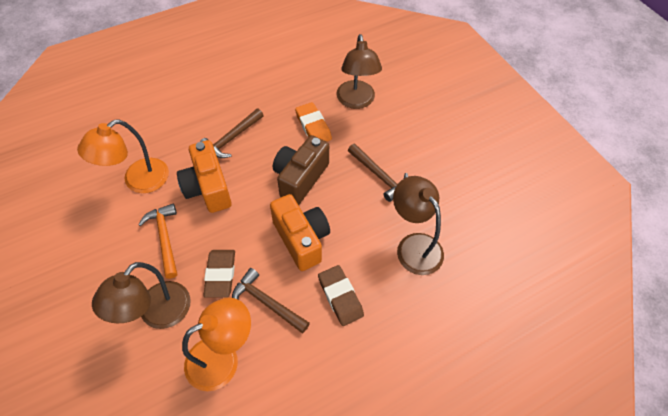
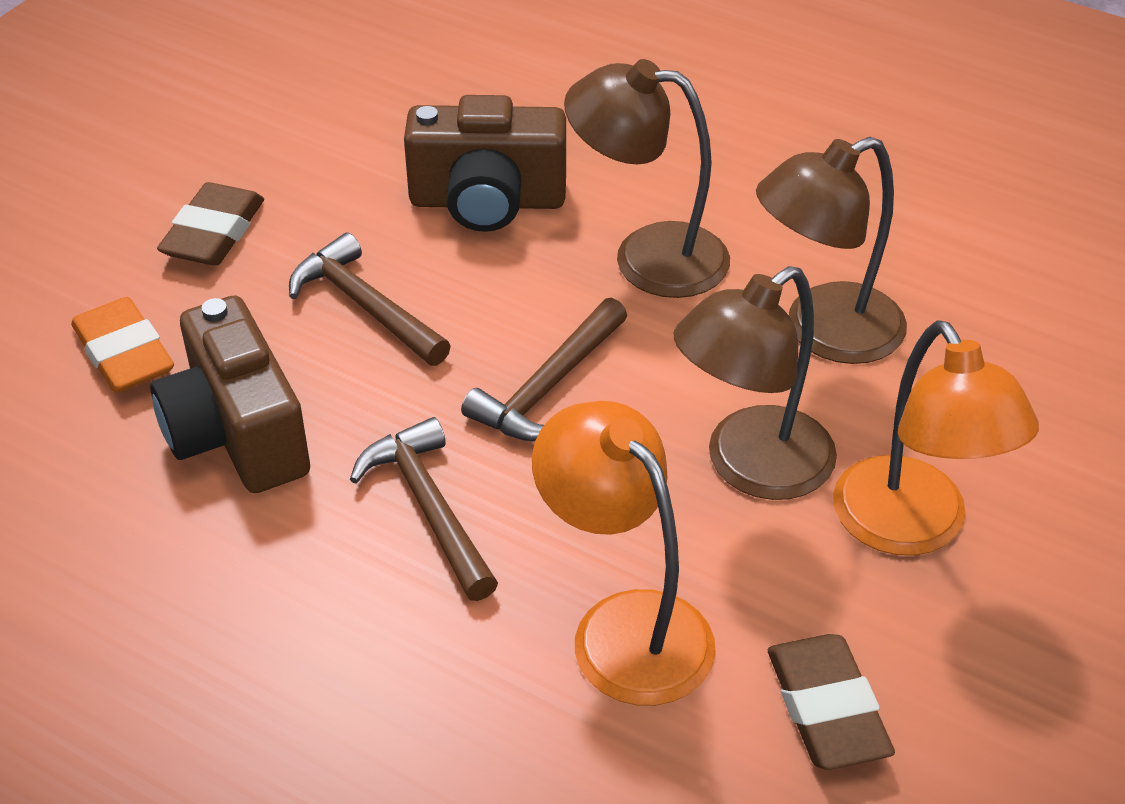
brown camera: 1 -> 2
orange camera: 2 -> 0
orange hammer: 1 -> 0

